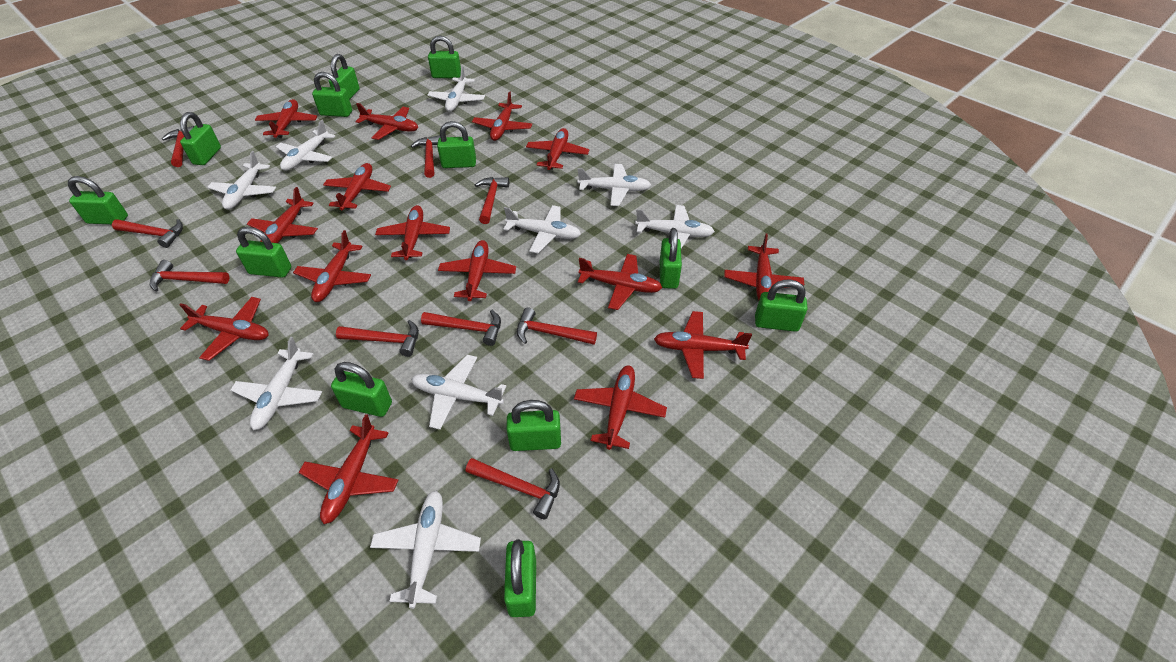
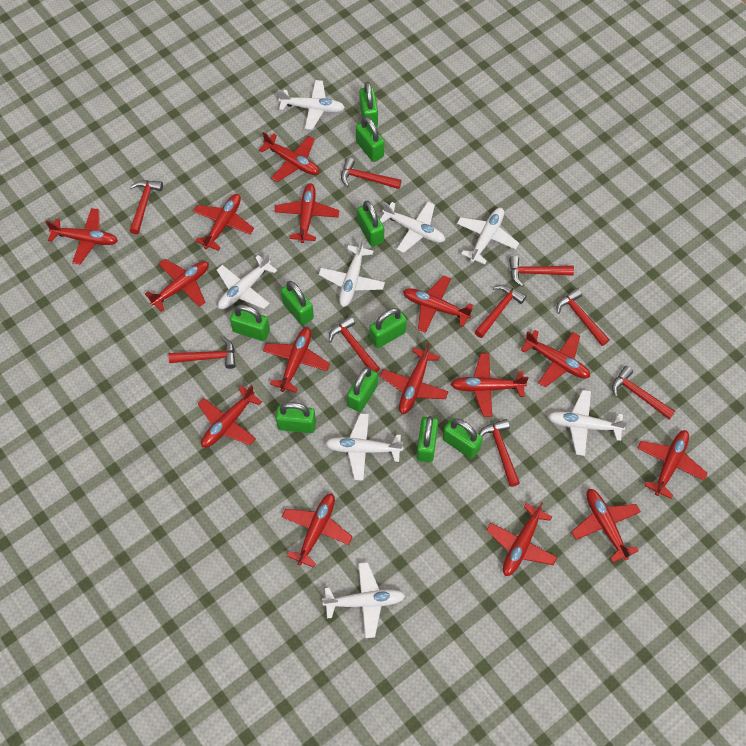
green padlock: 12 -> 10
white plane: 9 -> 8

